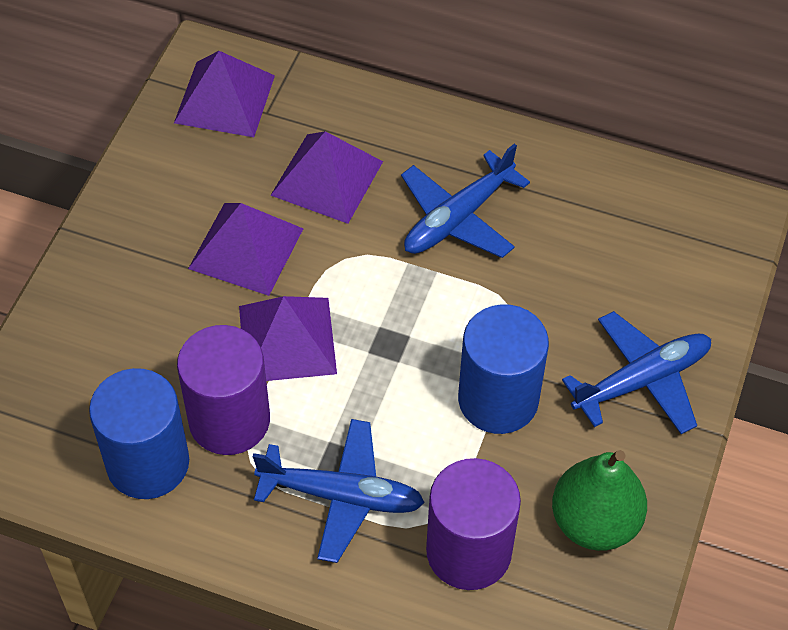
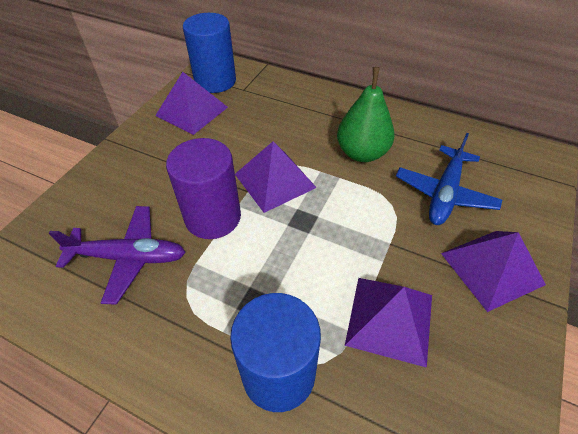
blue plane: 3 -> 1
purple cylinder: 2 -> 1
purple plane: 0 -> 1

